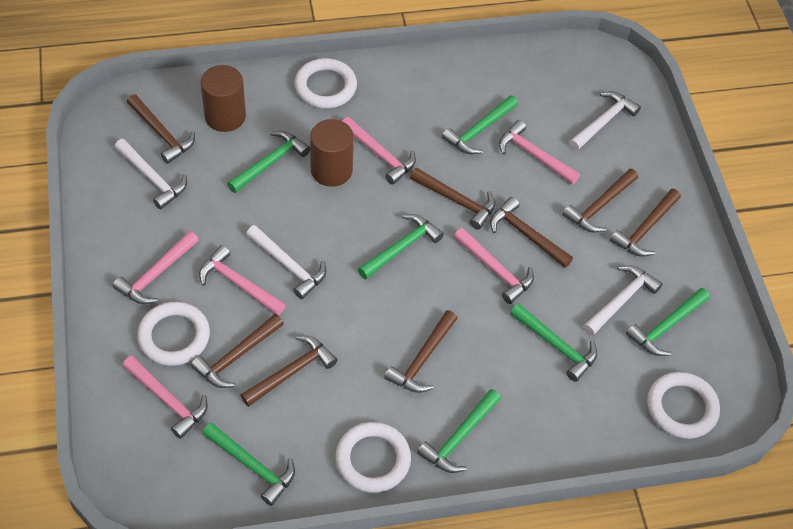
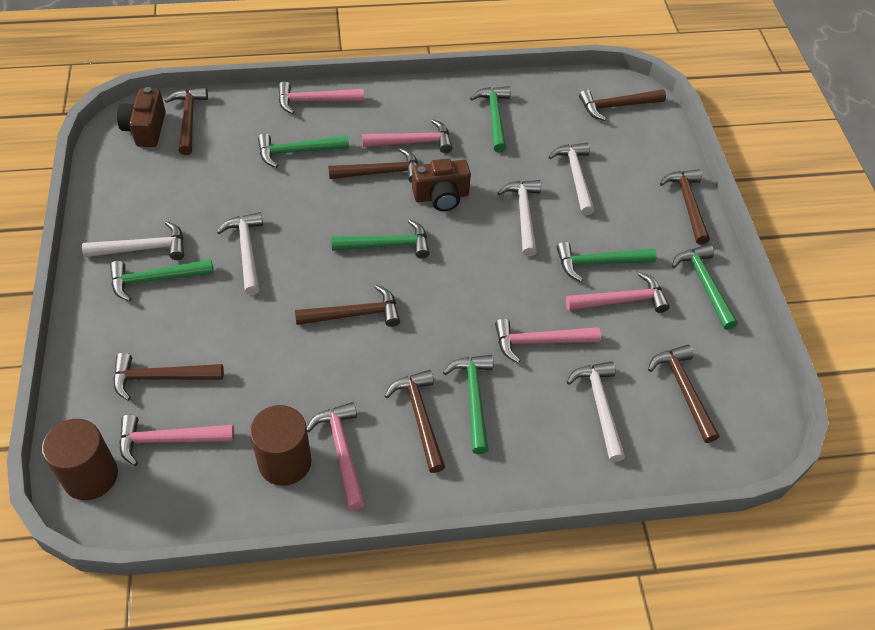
brown camera: 0 -> 2
white hammer: 4 -> 5
white ring: 4 -> 0

